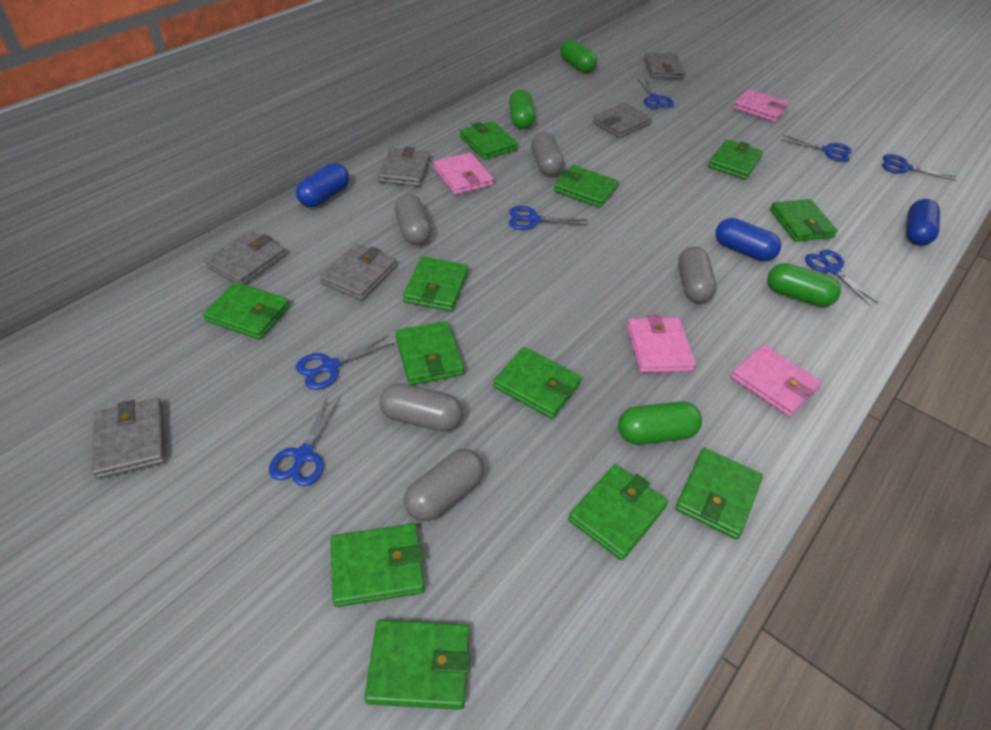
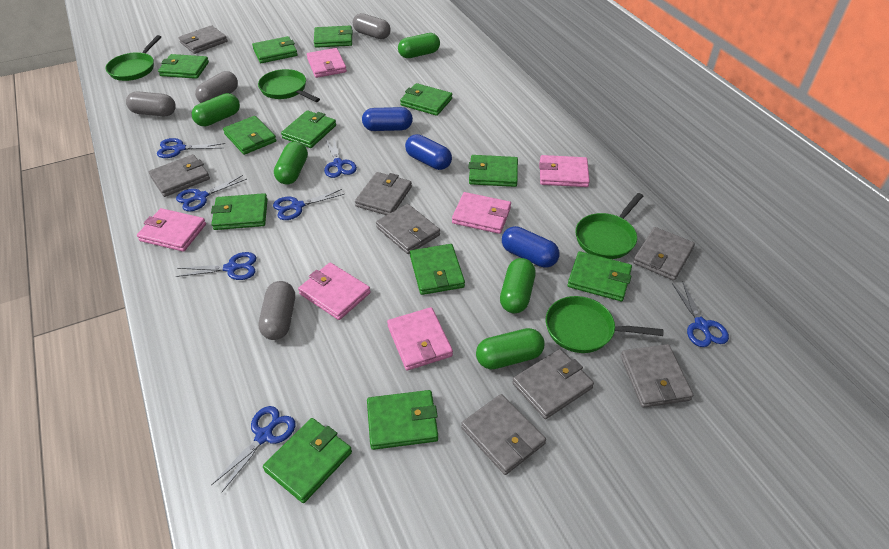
green capsule: 4 -> 5
green pan: 0 -> 4
grey capsule: 5 -> 4
grey wallet: 6 -> 8
pink wallet: 4 -> 6

